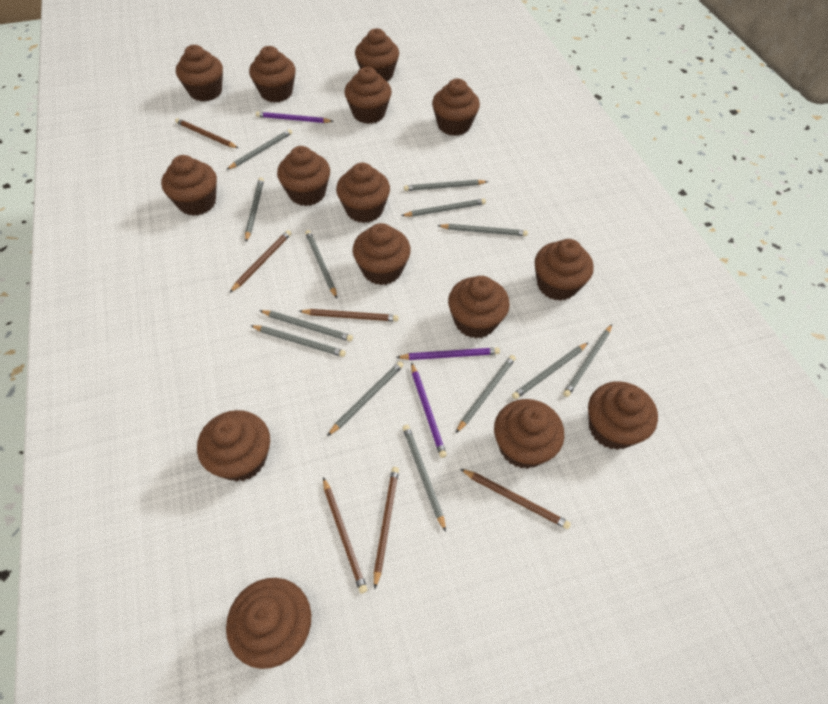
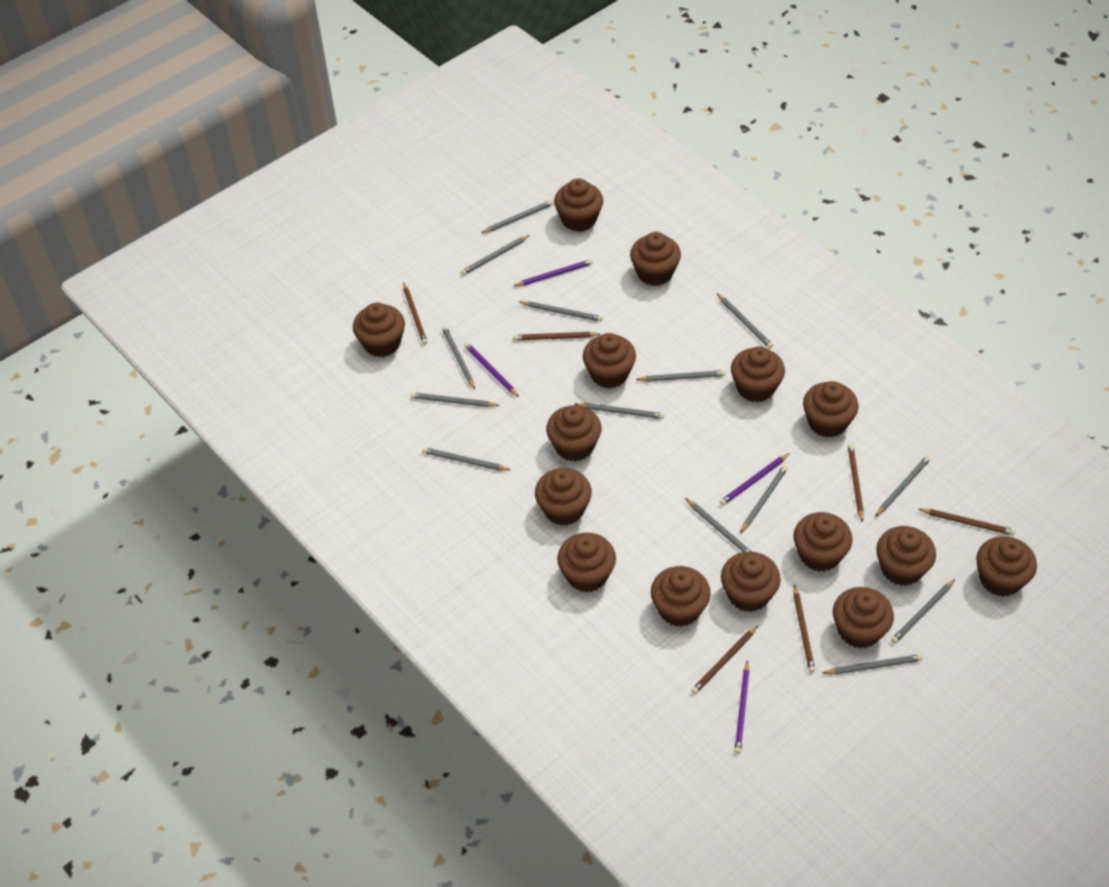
grey pencil: 13 -> 14
purple pencil: 3 -> 4

